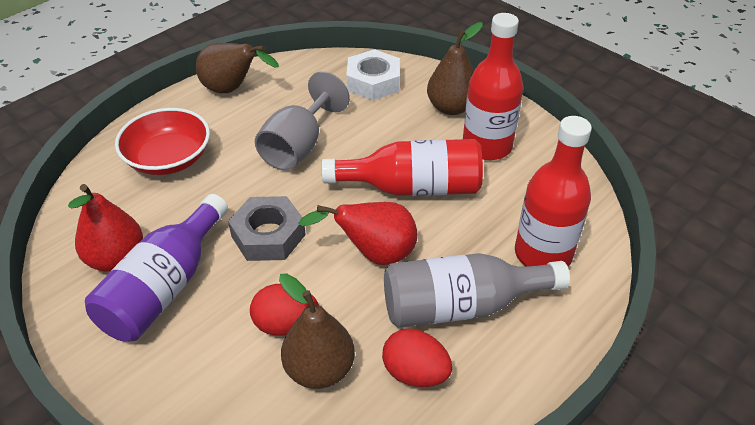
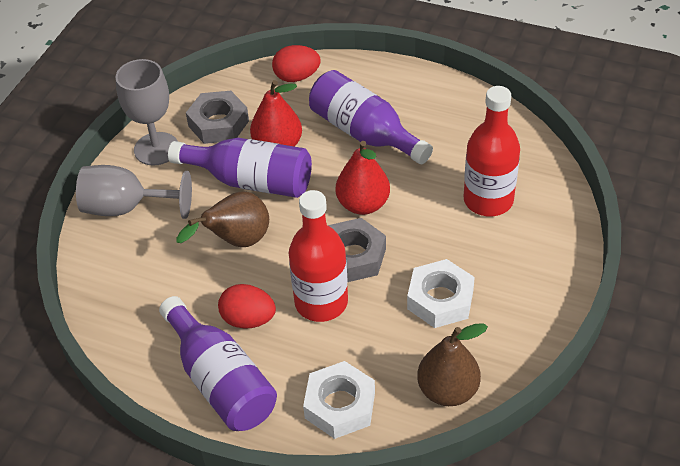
brown pear: 3 -> 2
grey bottle: 1 -> 0
grey goblet: 1 -> 2
grey nut: 1 -> 2
purple bottle: 1 -> 3
red bottle: 3 -> 2
red bowl: 1 -> 0
white nut: 1 -> 2

